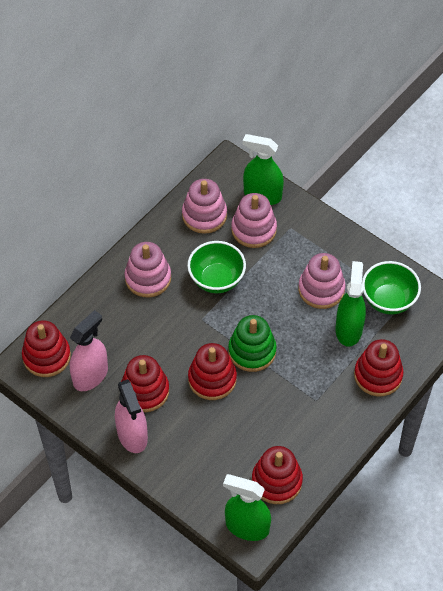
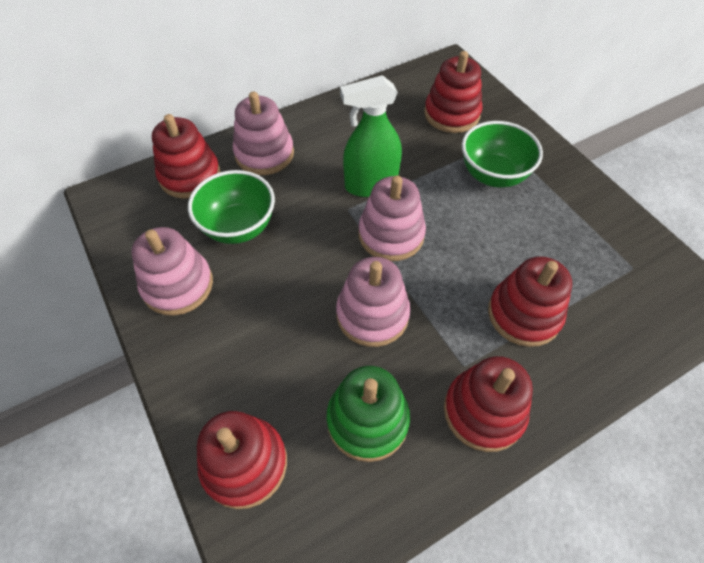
green spray bottle: 3 -> 1
pink spray bottle: 2 -> 0

